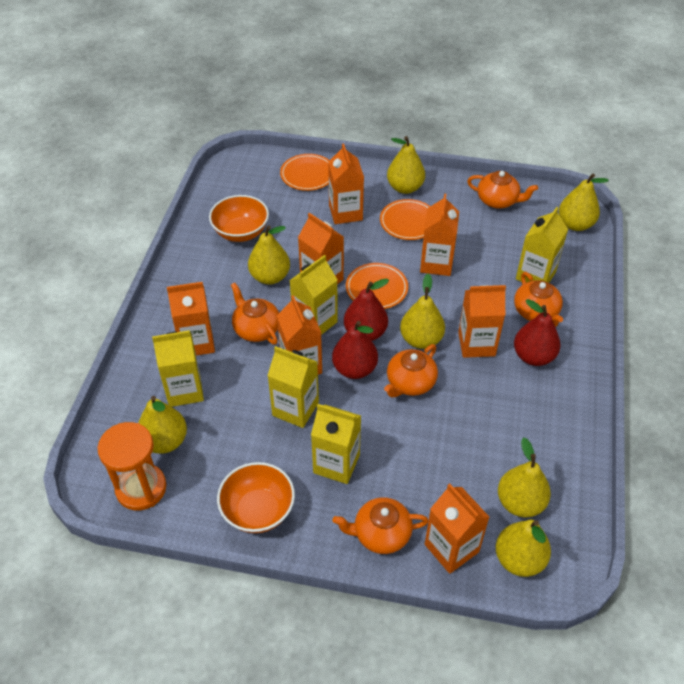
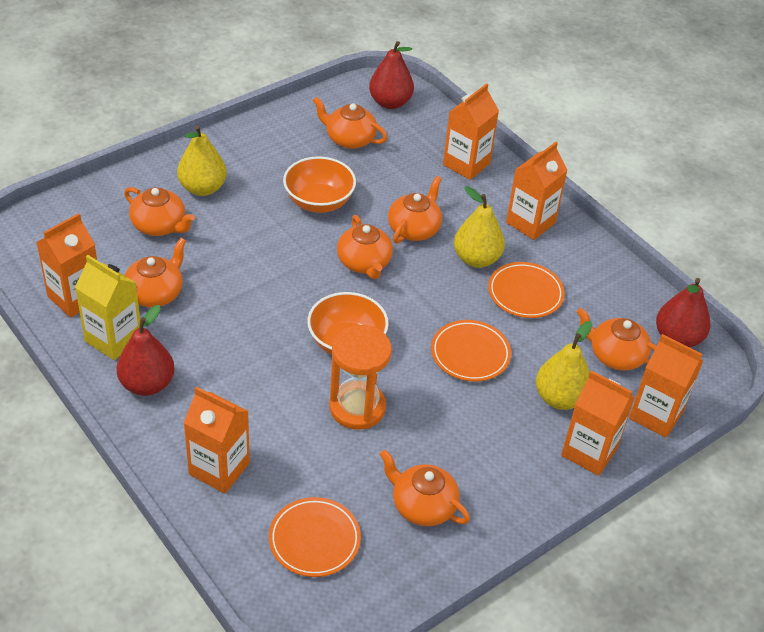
orange carton: 7 -> 6
orange teapot: 5 -> 7
yellow carton: 5 -> 1
yellow pear: 7 -> 3

